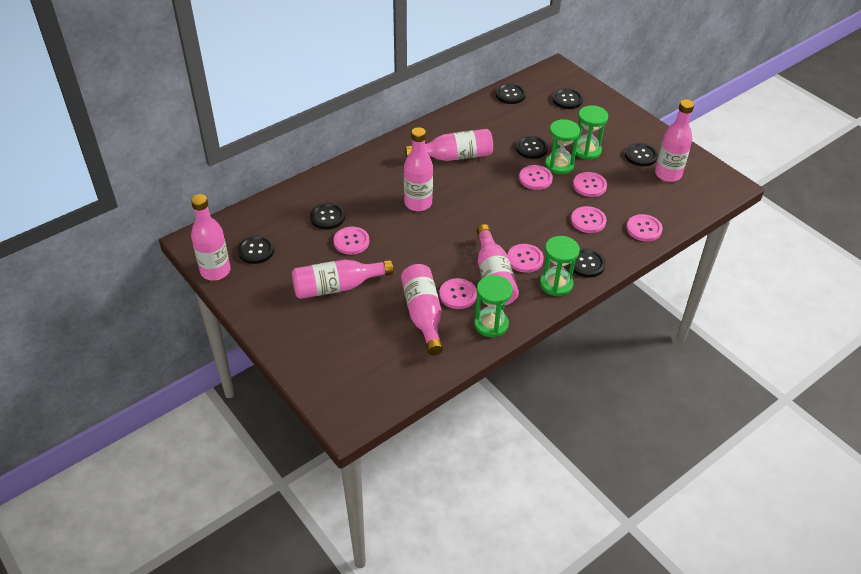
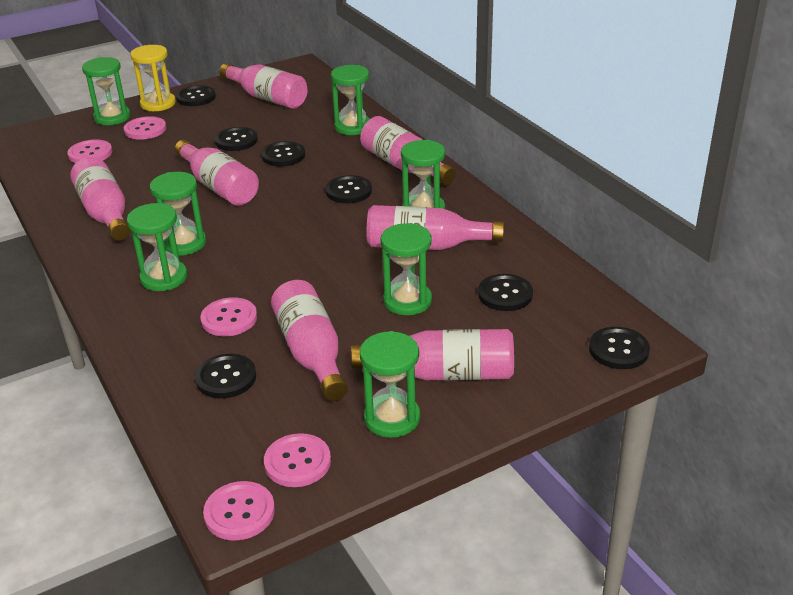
green hourglass: 4 -> 7
pink button: 7 -> 5
yellow hourglass: 0 -> 1

